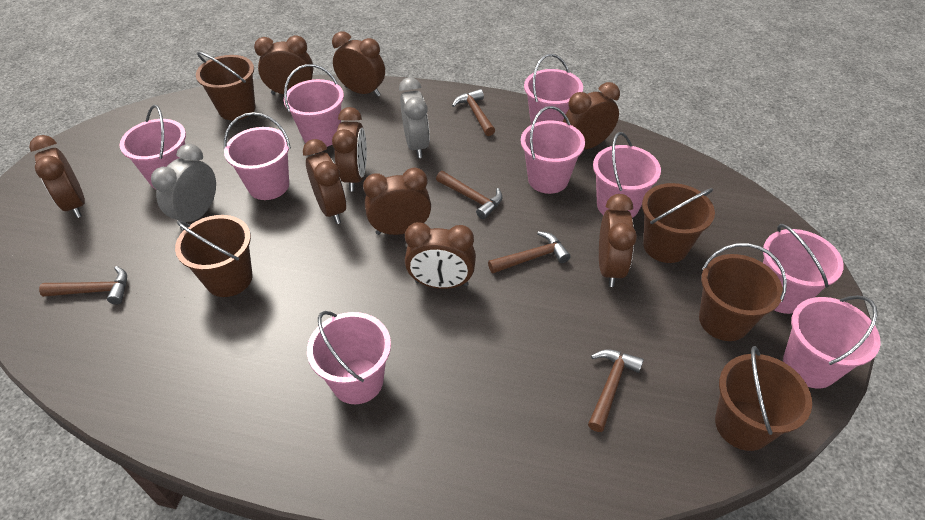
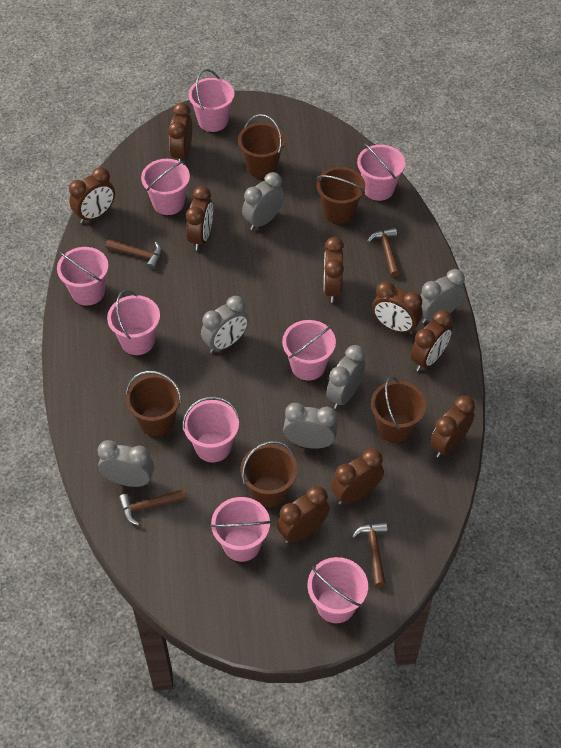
brown hammer: 5 -> 4
grey clock: 2 -> 6

